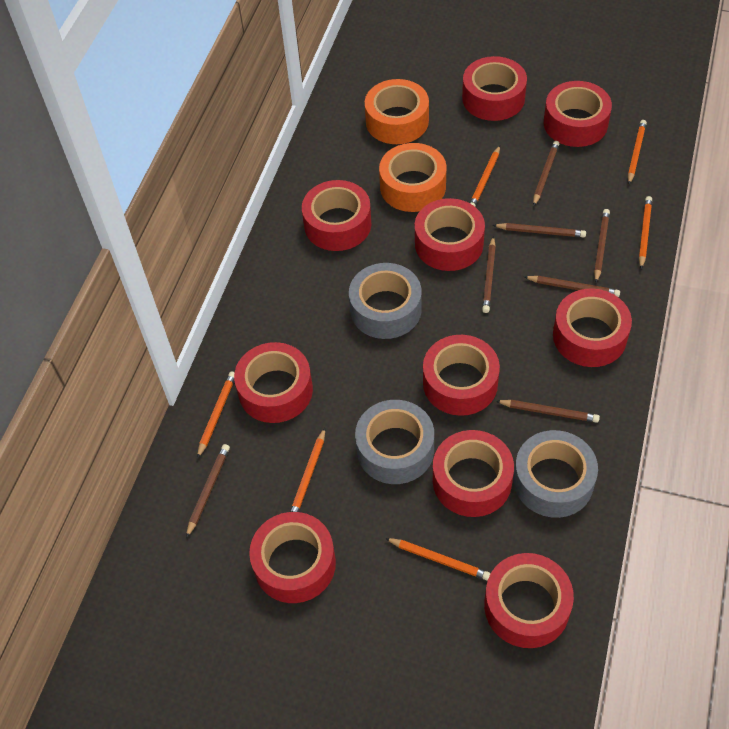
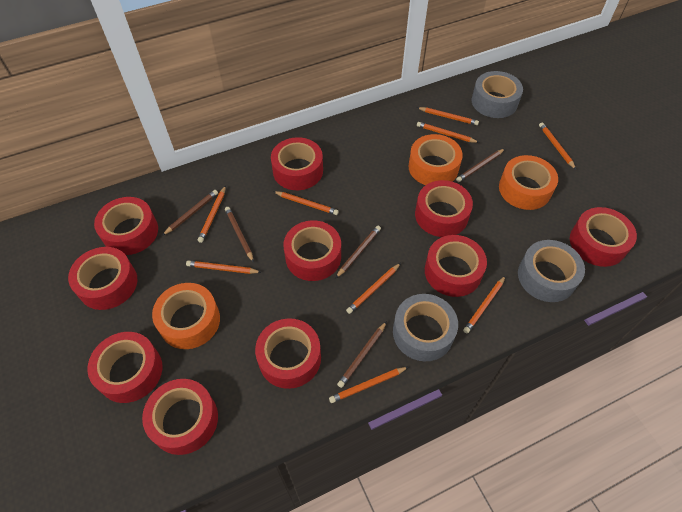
brown pencil: 7 -> 5
orange pencil: 6 -> 9
orange tape: 2 -> 3

